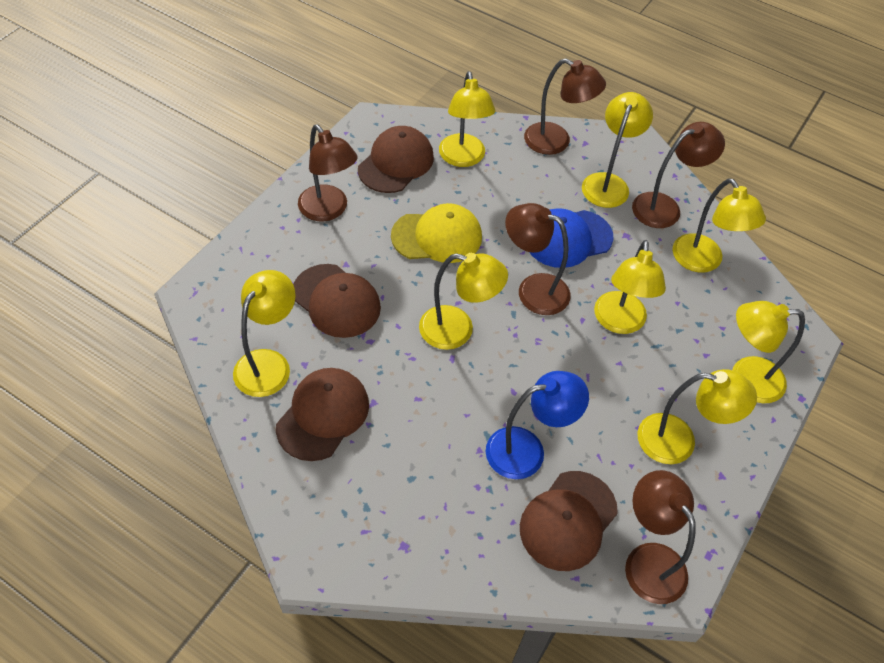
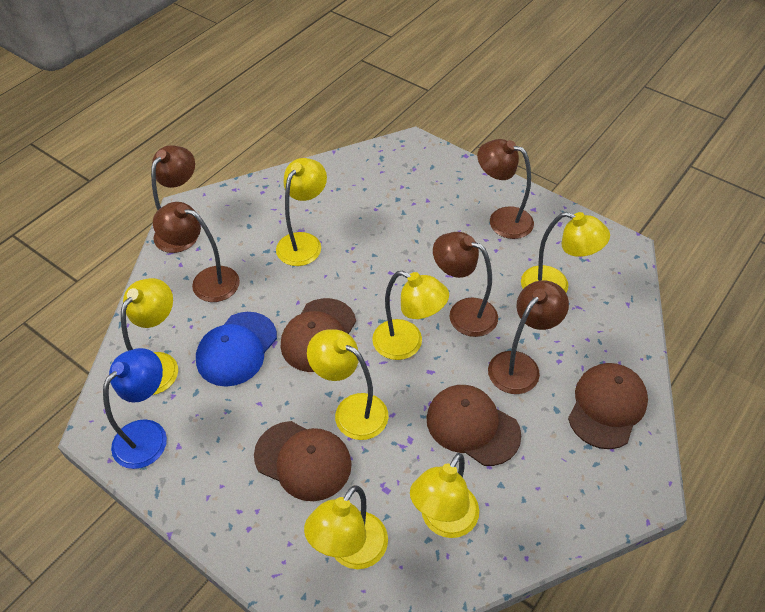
yellow cap: 1 -> 0
yellow lamp: 8 -> 7

